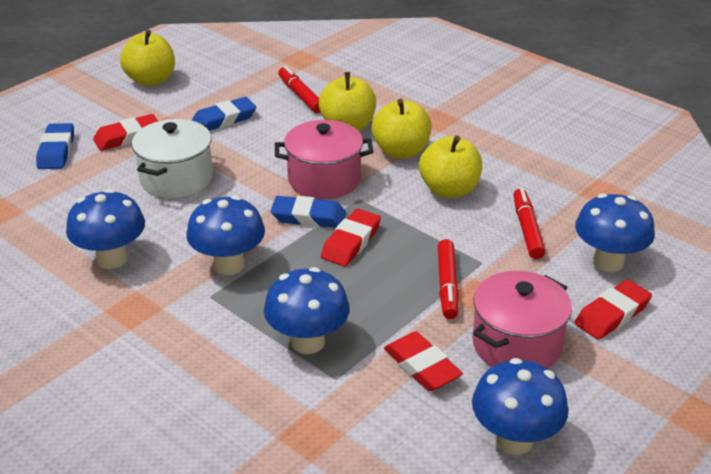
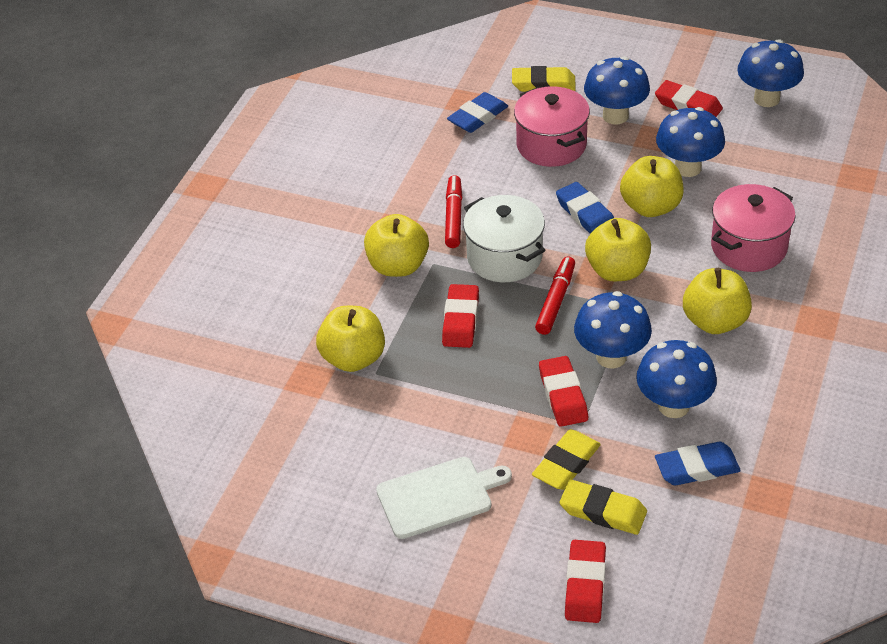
red marker: 3 -> 2
white cutting board: 0 -> 1
yellow apple: 4 -> 5
yellow eraser: 0 -> 3

